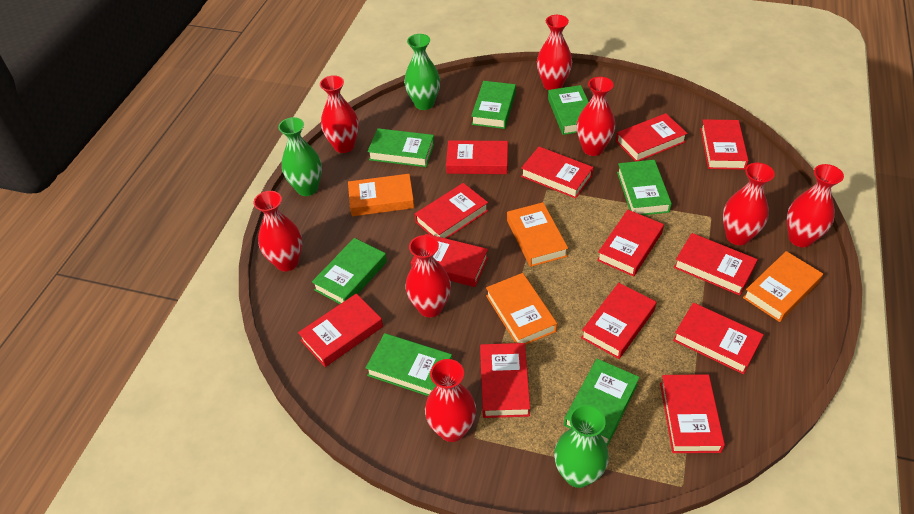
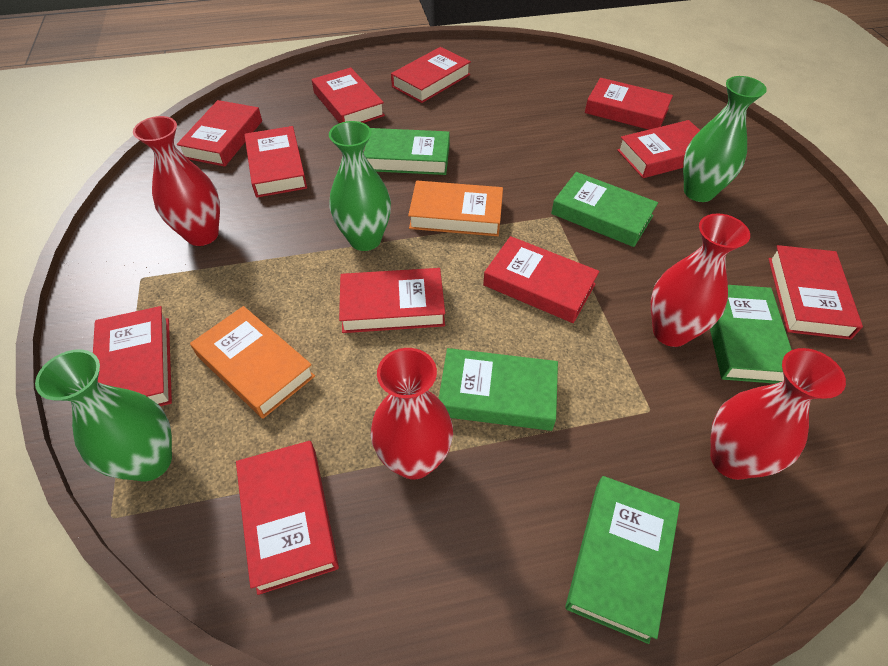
green book: 7 -> 5
orange book: 4 -> 2
red book: 13 -> 11
red vase: 8 -> 4

